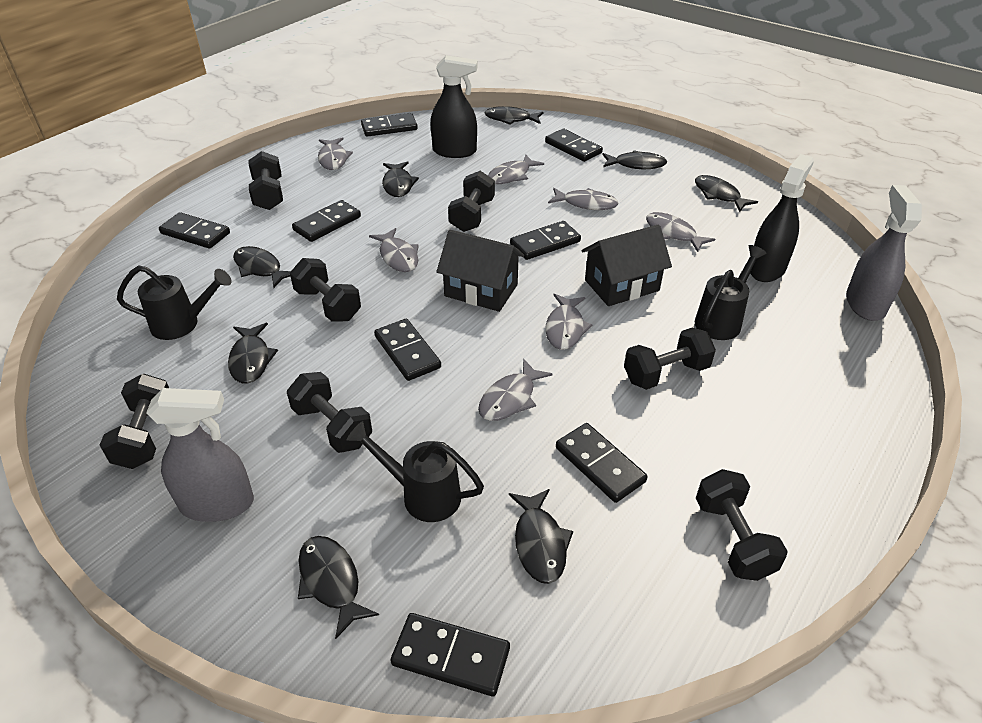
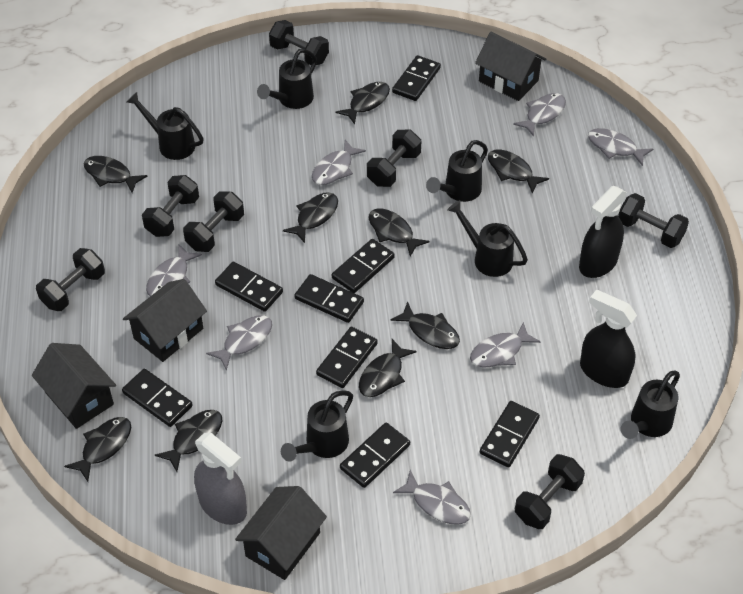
black fish: 8 -> 9
black house: 2 -> 4
black watering can: 3 -> 6
grey spray bottle: 2 -> 1

